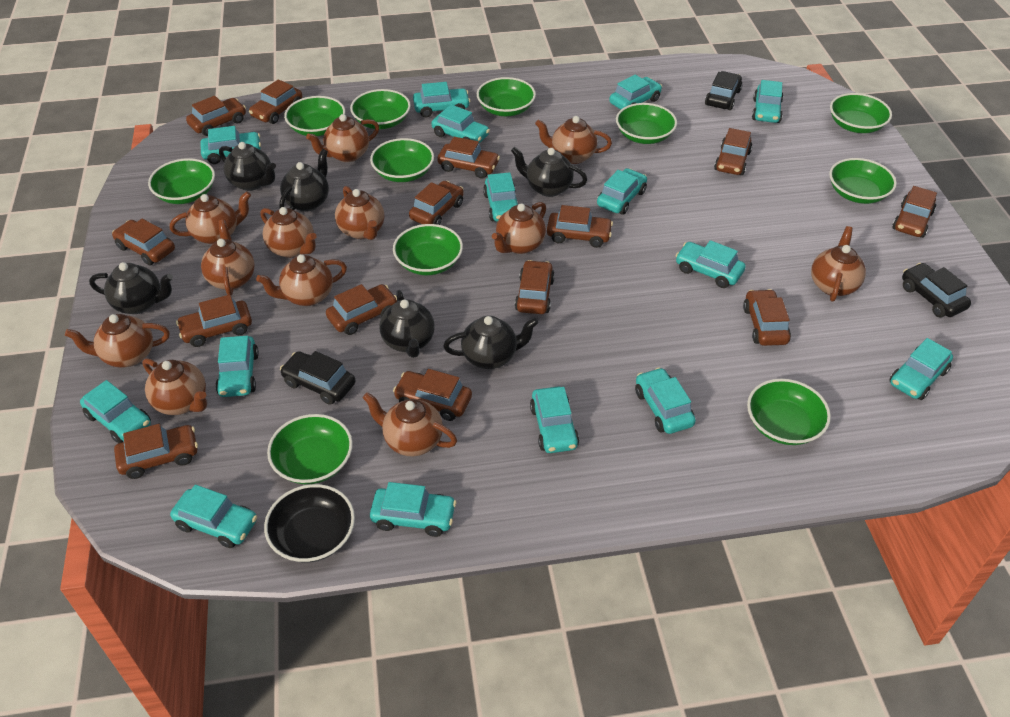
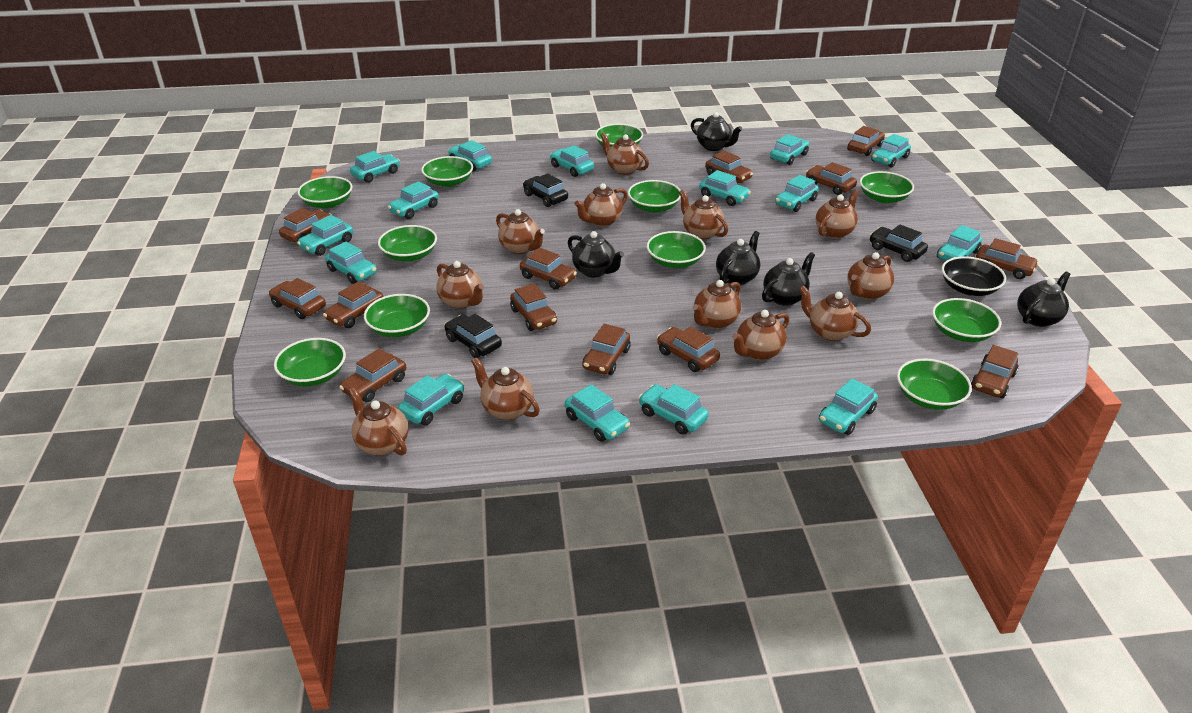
black teapot: 6 -> 5
brown car: 14 -> 13

